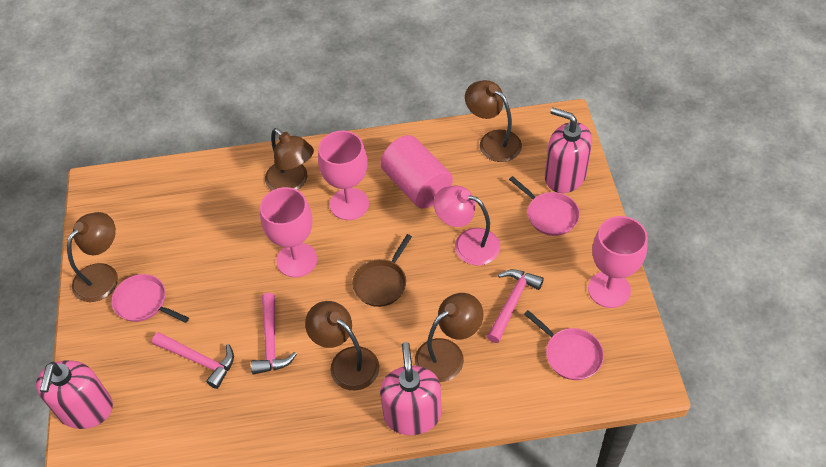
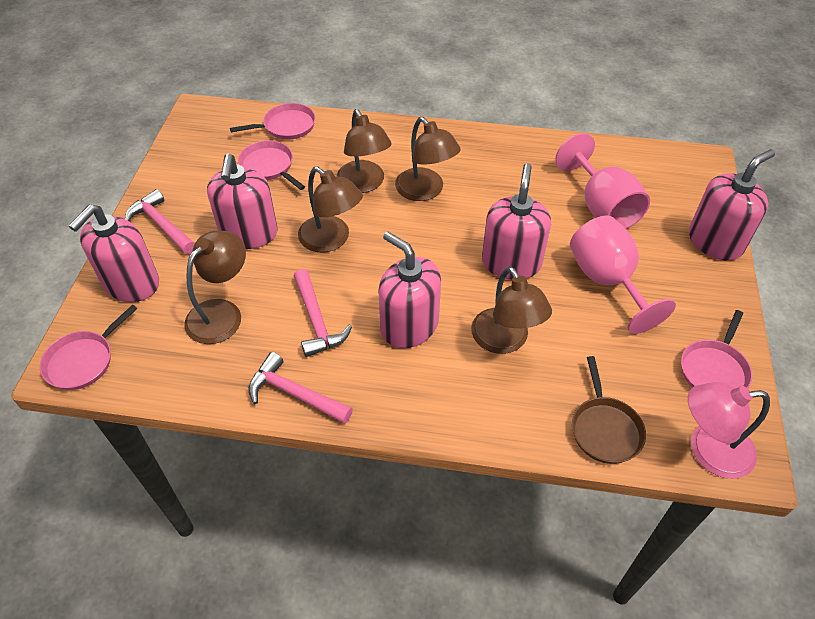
pink cylinder: 1 -> 0
pink goblet: 3 -> 2
pink pan: 3 -> 4
pink soap dispenser: 3 -> 5

